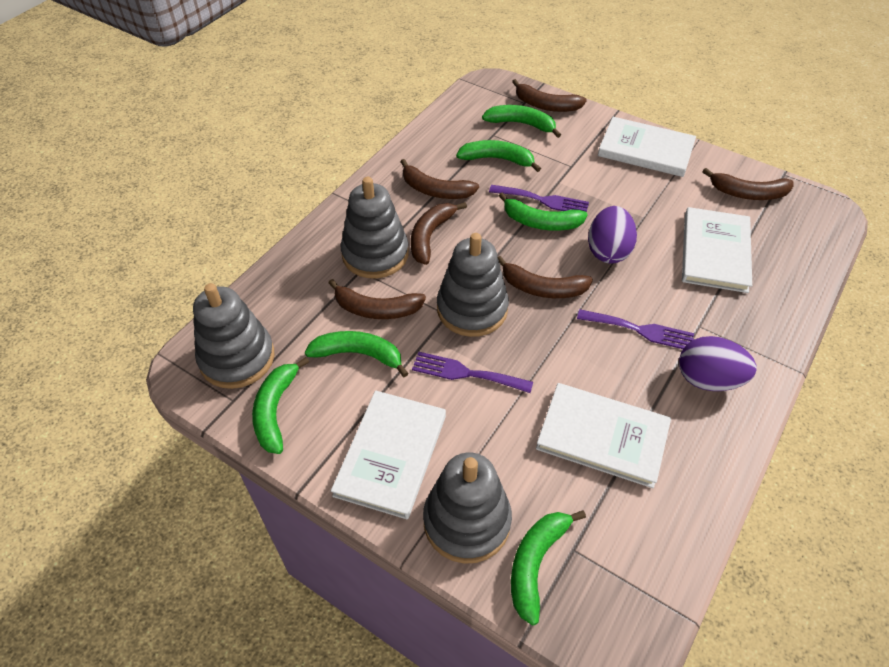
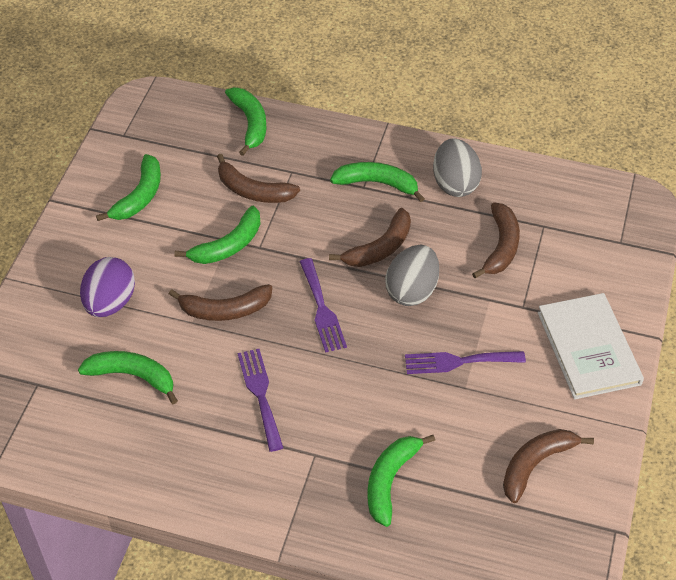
brown banana: 6 -> 5
grey egg: 0 -> 2
grey stacking toy: 4 -> 0
purple egg: 2 -> 1
white book: 4 -> 1

